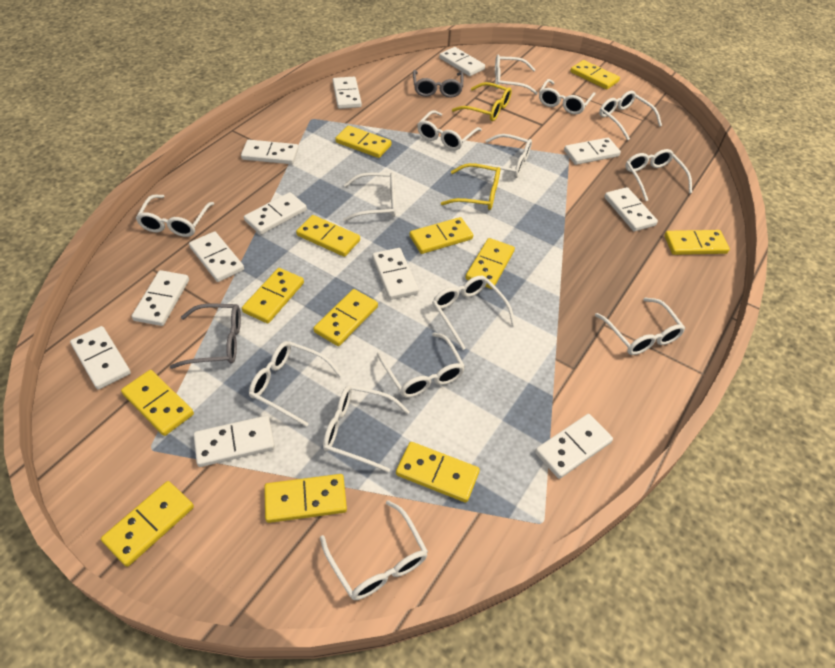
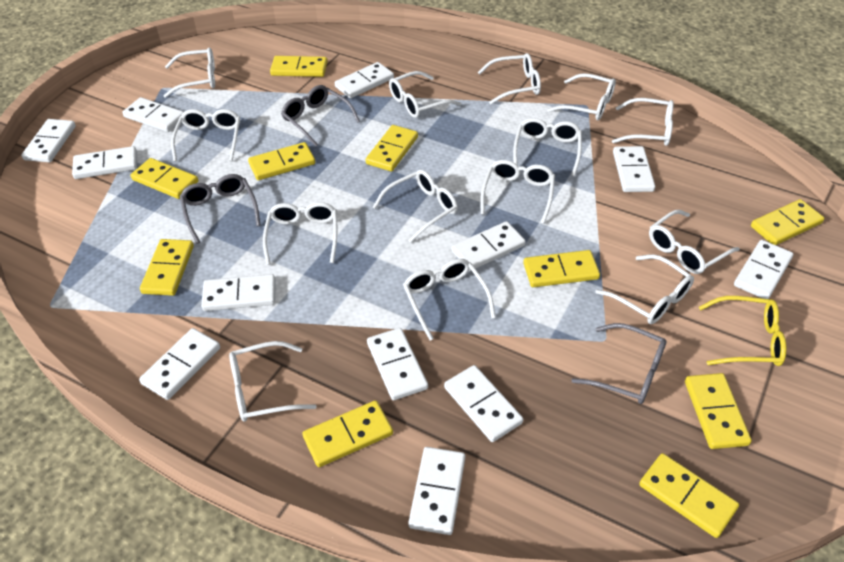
grey glasses: 2 -> 3
yellow domino: 12 -> 10
yellow glasses: 2 -> 1

